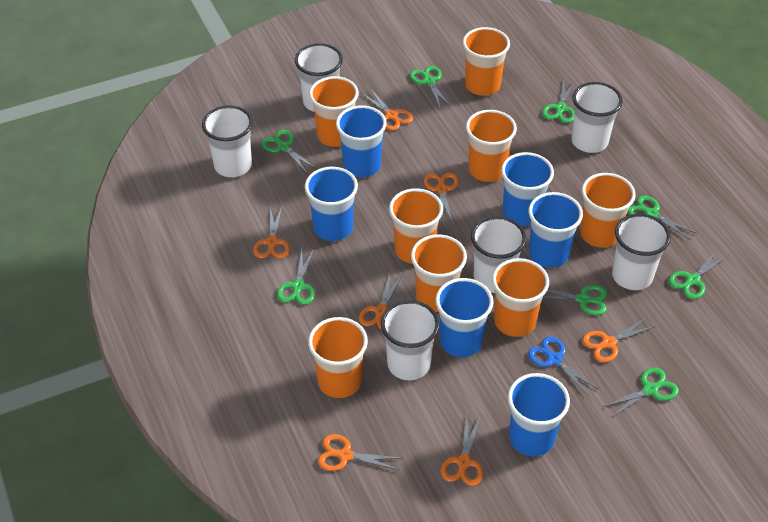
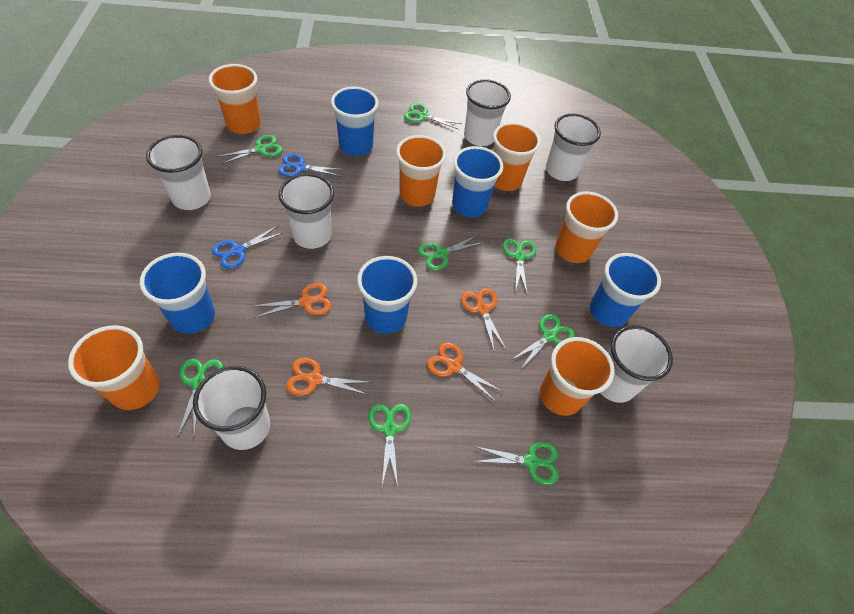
blue cup: 6 -> 5
blue scissors: 1 -> 2
orange cup: 8 -> 6
orange scissors: 7 -> 4

